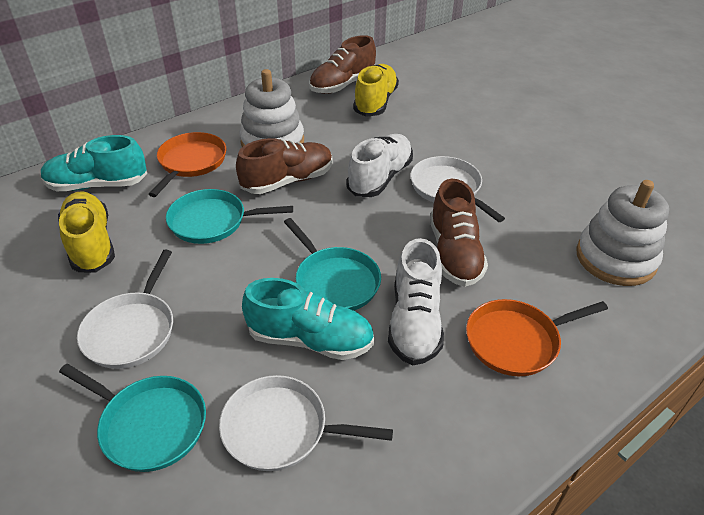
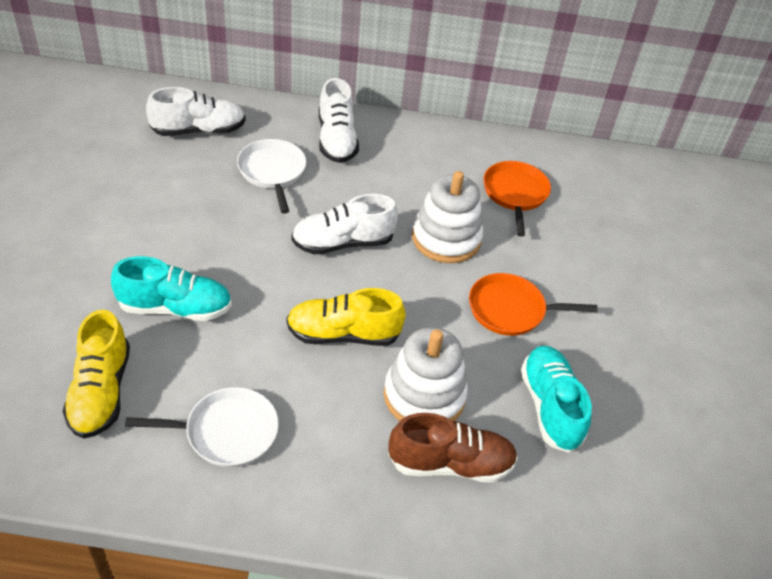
brown shoe: 3 -> 1
turquoise pan: 3 -> 0
white pan: 3 -> 2
white shoe: 2 -> 3

